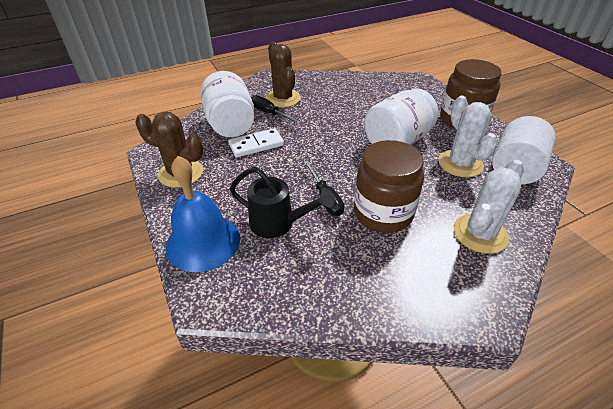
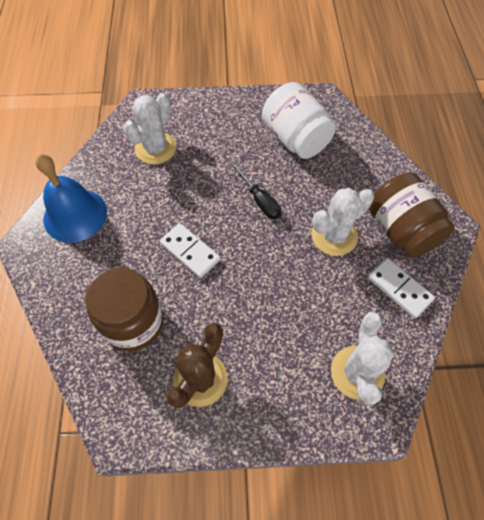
black screwdriver: 2 -> 1
black watering can: 1 -> 0
brown cactus: 2 -> 1
white cactus: 2 -> 3
white cylinder: 1 -> 0
white domino: 1 -> 2
white jar: 2 -> 1

